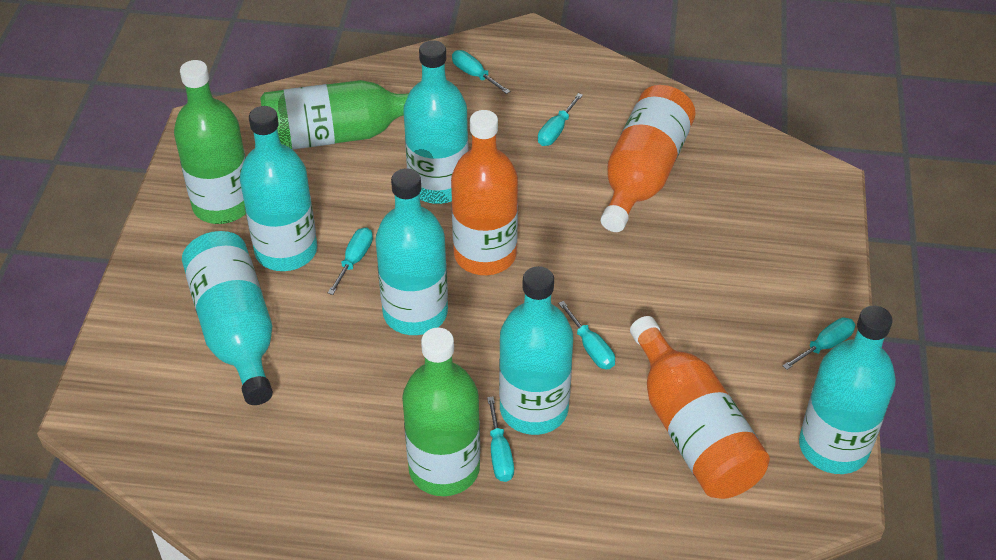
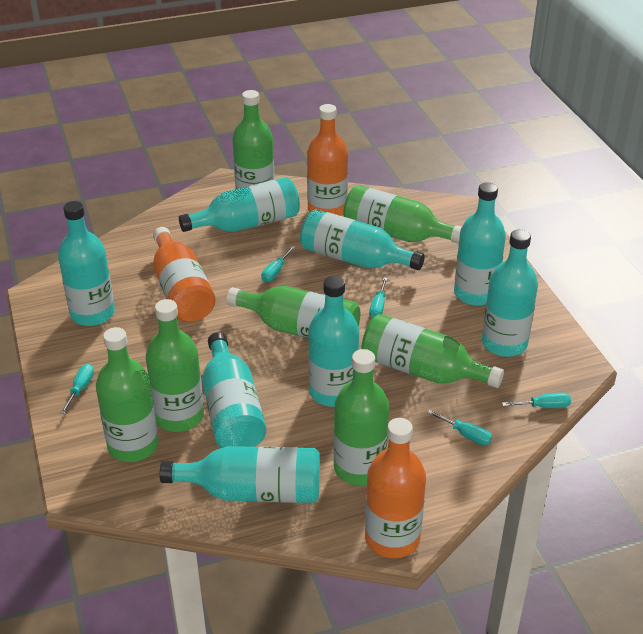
green bottle: 3 -> 7
turquoise bottle: 6 -> 8
turquoise screwdriver: 6 -> 5

